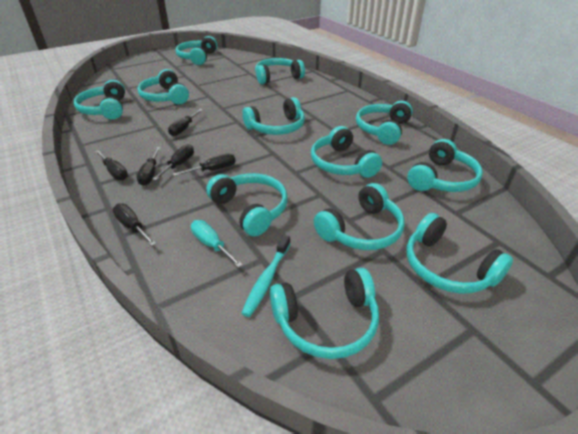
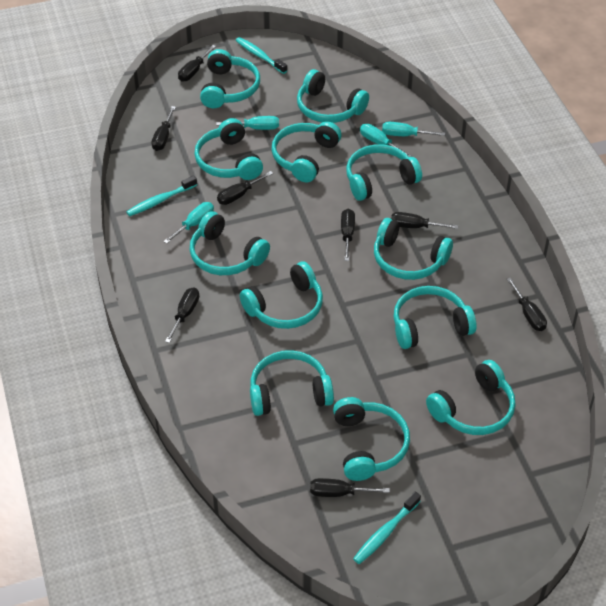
black screwdriver: 6 -> 8
turquoise screwdriver: 1 -> 4
turquoise toothbrush: 1 -> 3

